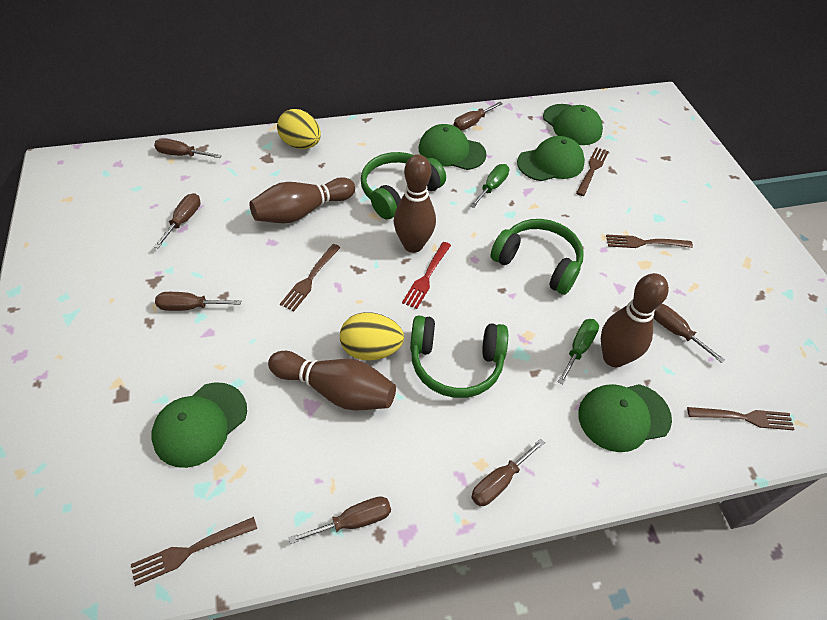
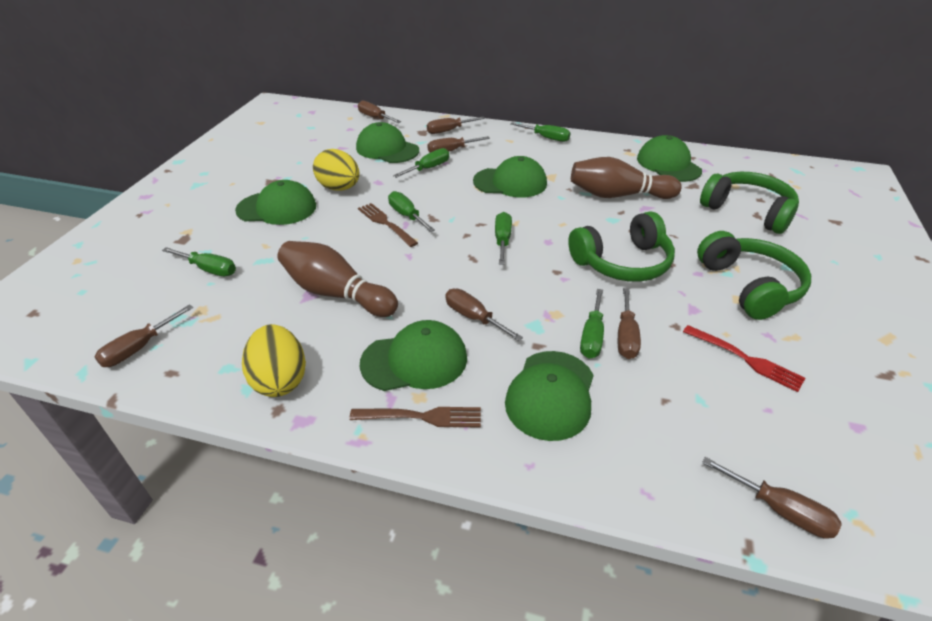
brown bowling pin: 4 -> 2
brown fork: 5 -> 2
green cap: 5 -> 6
green screwdriver: 2 -> 6

